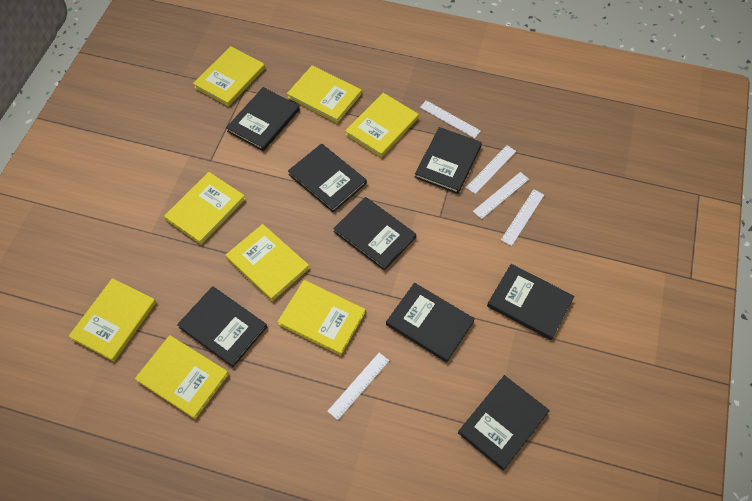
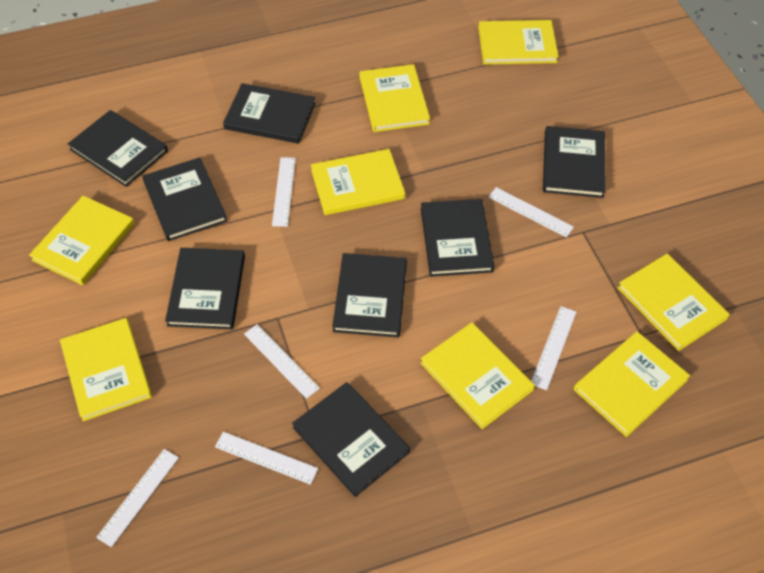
white ruler: 5 -> 6

